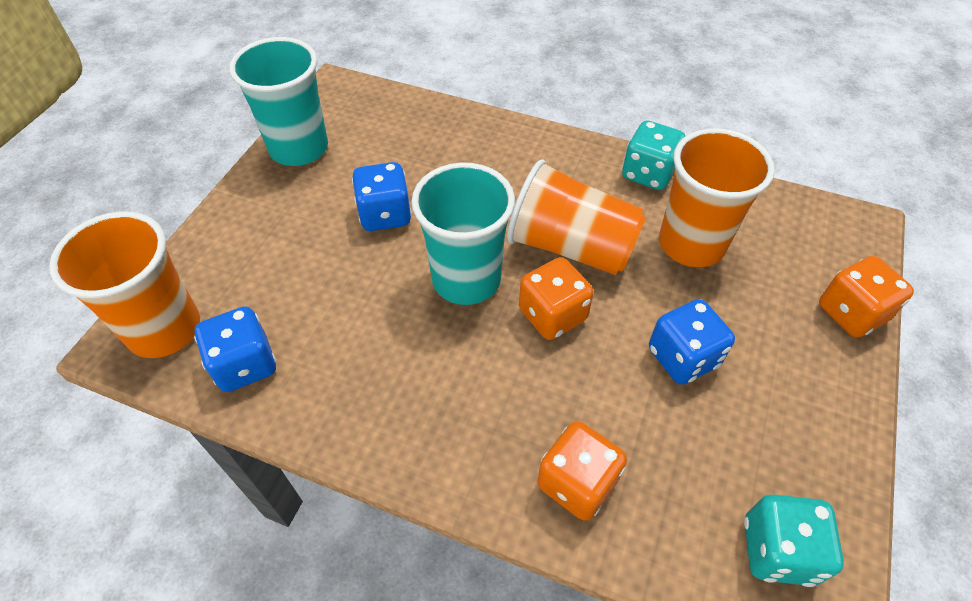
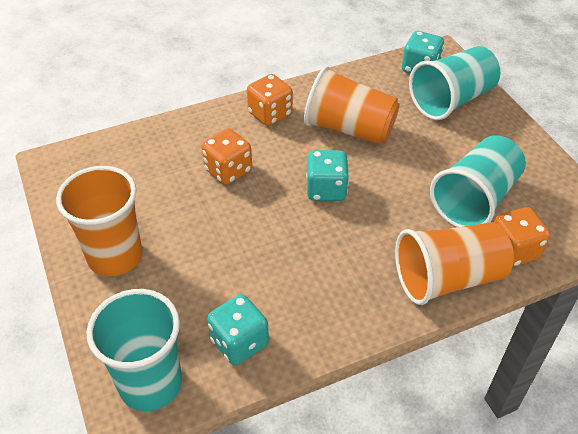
blue dice: 3 -> 0
turquoise cup: 2 -> 3
turquoise dice: 2 -> 3

